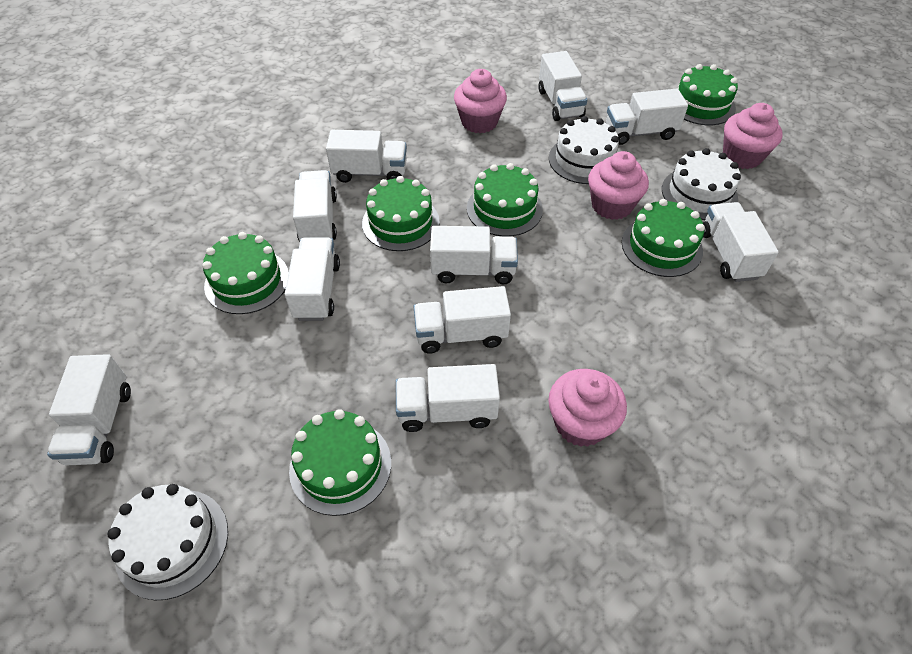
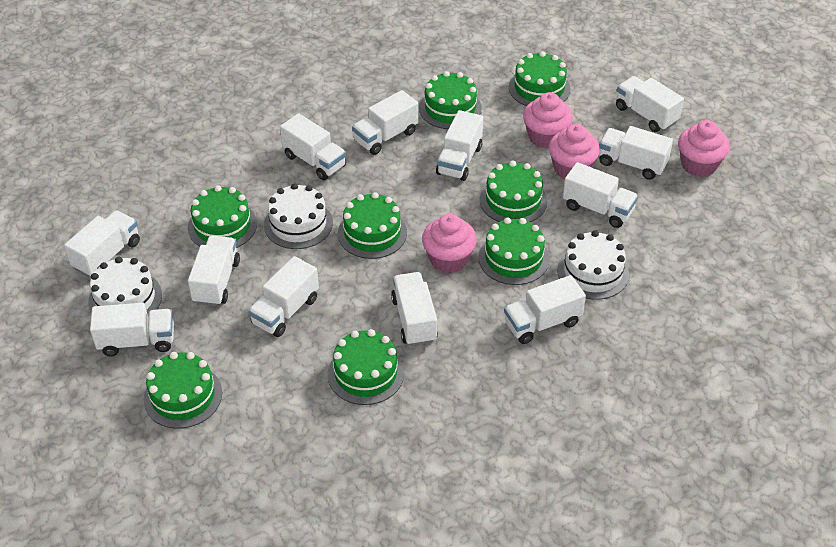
green cake: 6 -> 8
white truck: 10 -> 12

